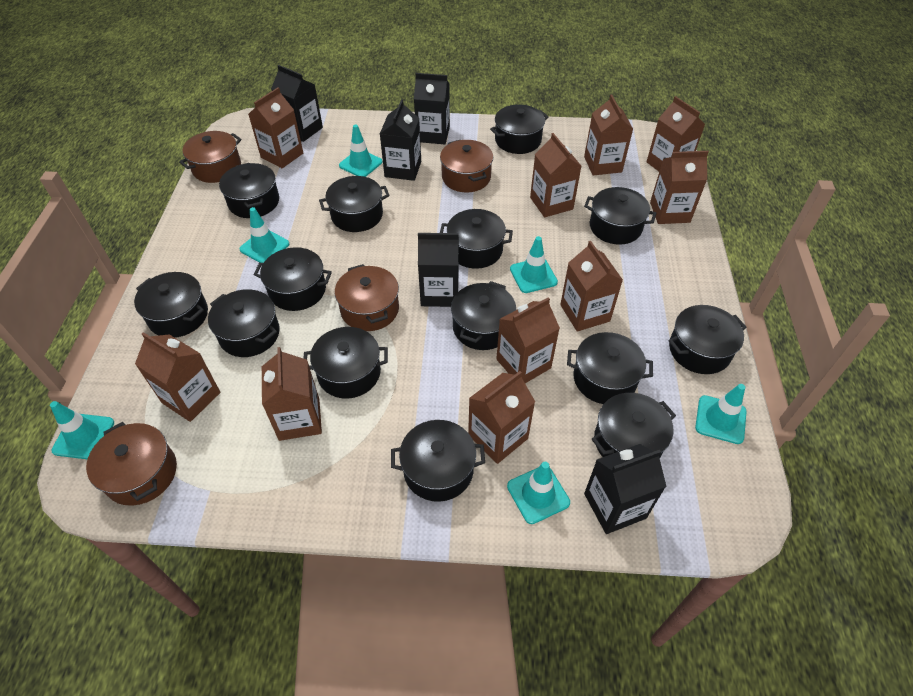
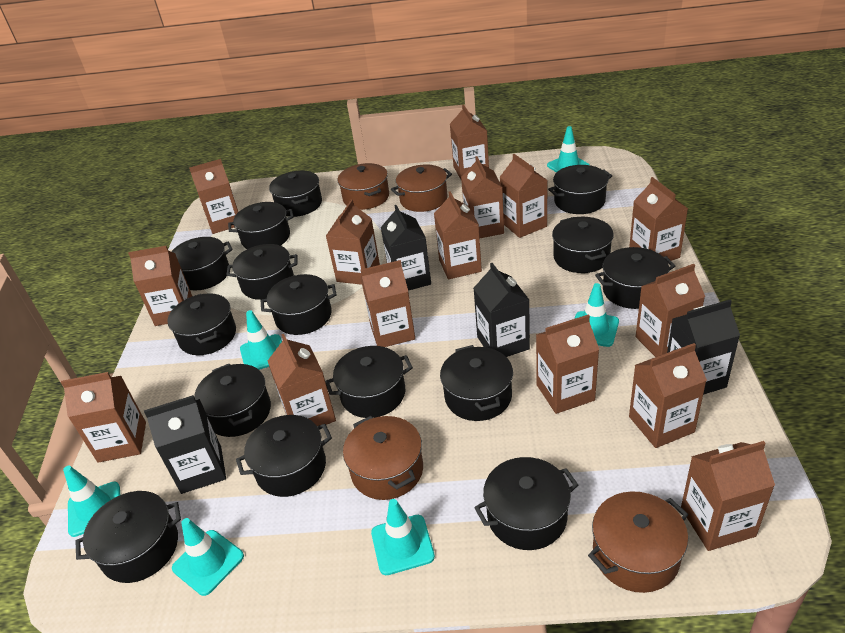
black carton: 5 -> 4
black pot: 14 -> 15
brown carton: 10 -> 15

